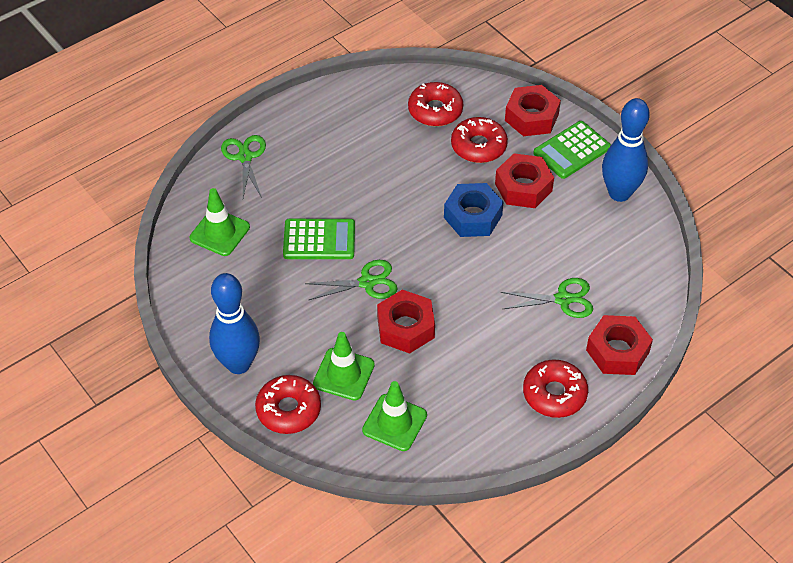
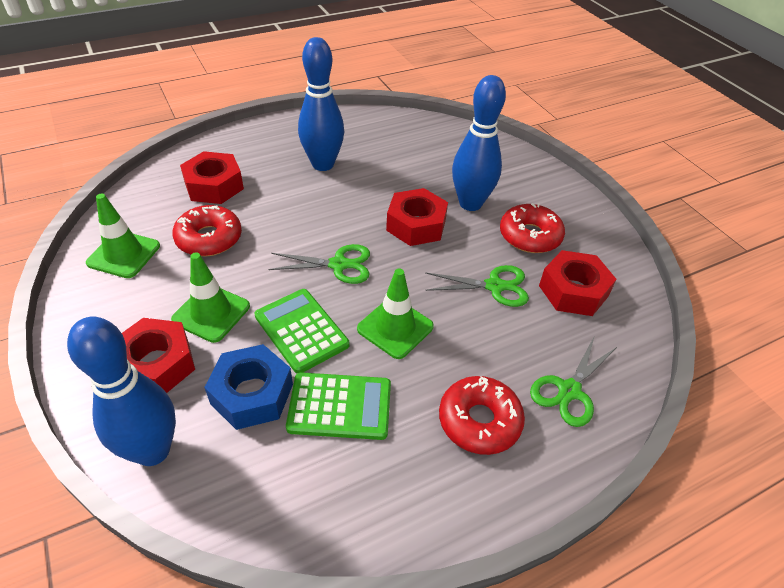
blue bowling pin: 2 -> 3
red donut: 4 -> 3

